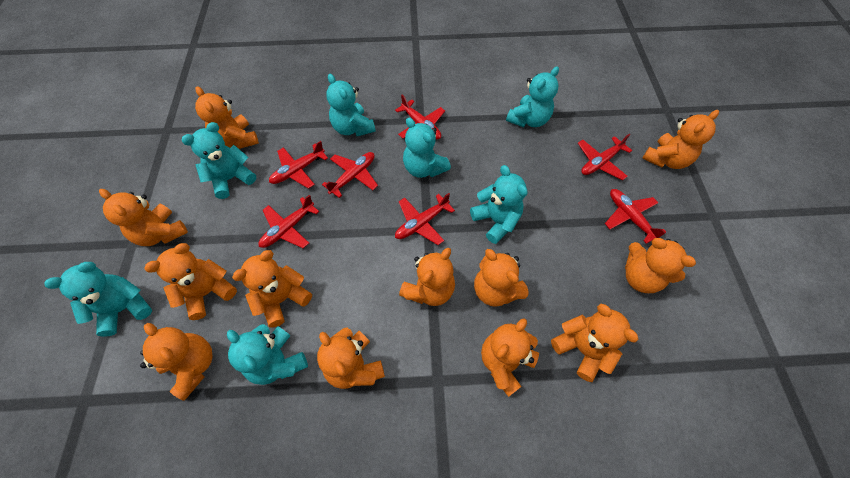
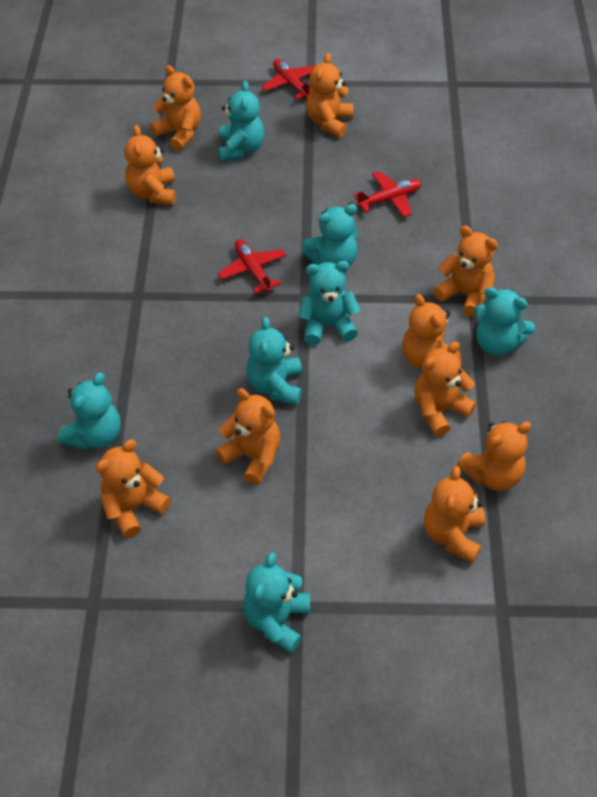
orange teddy bear: 12 -> 10
red plane: 7 -> 3

